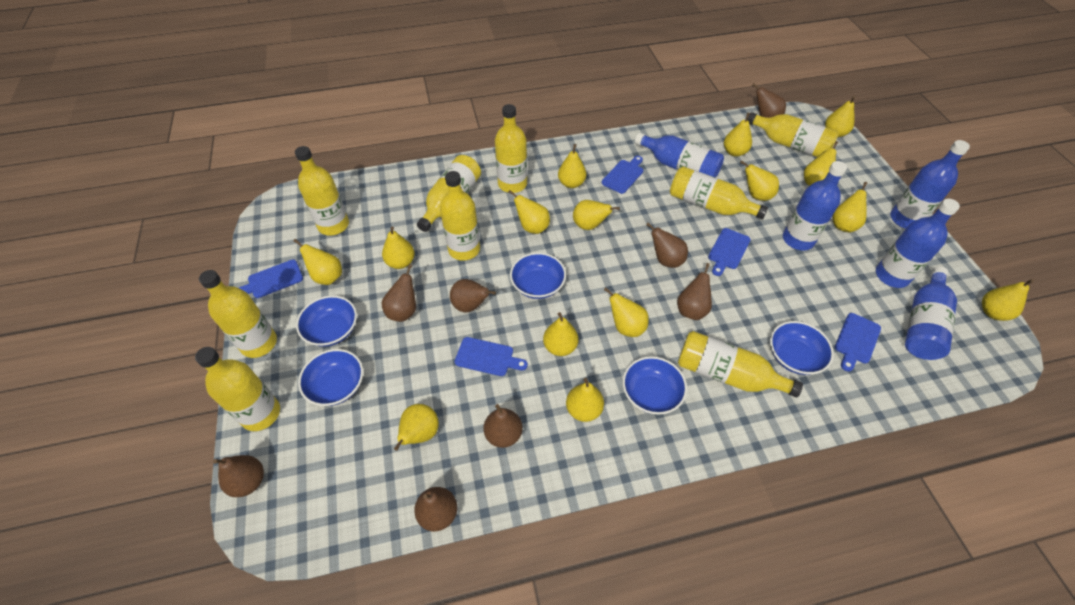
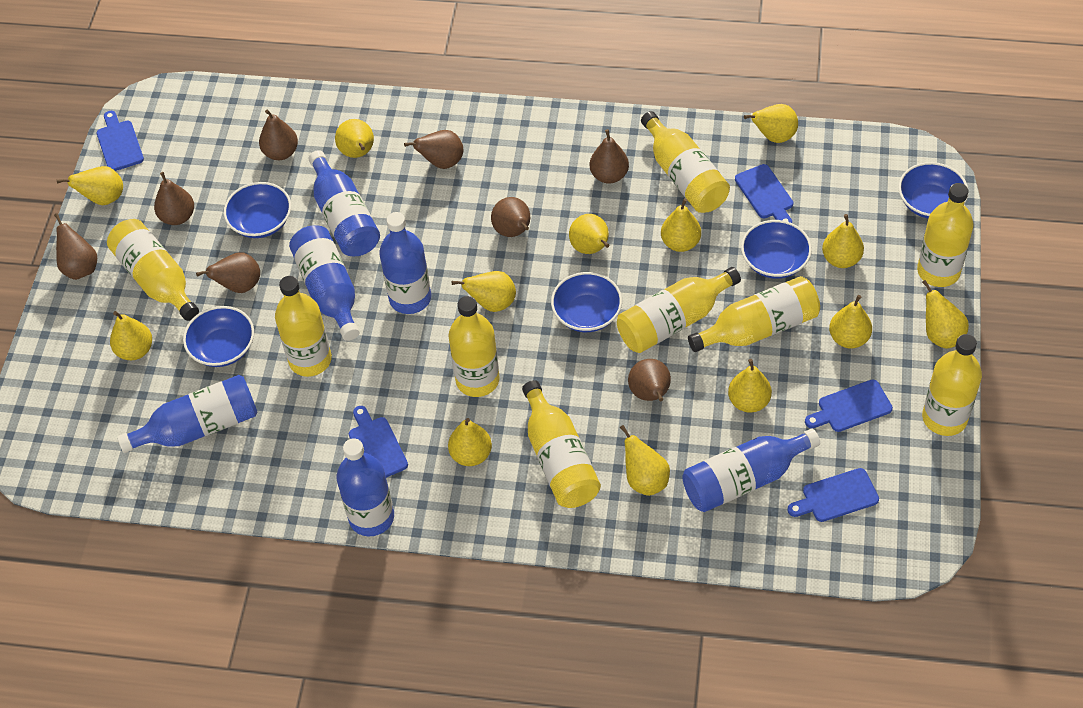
blue bottle: 5 -> 6
yellow pear: 15 -> 13

